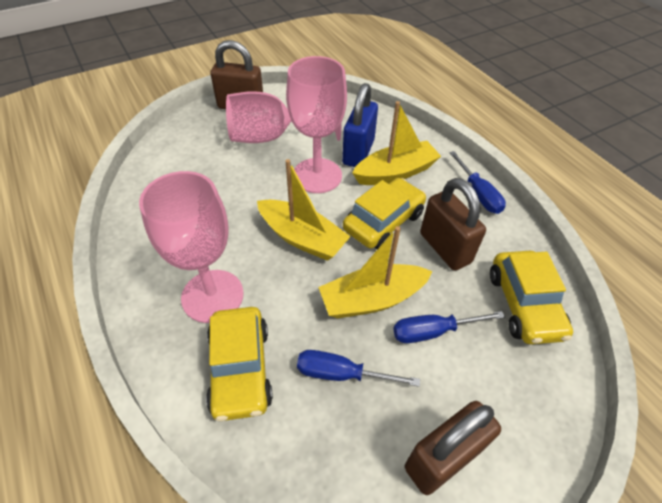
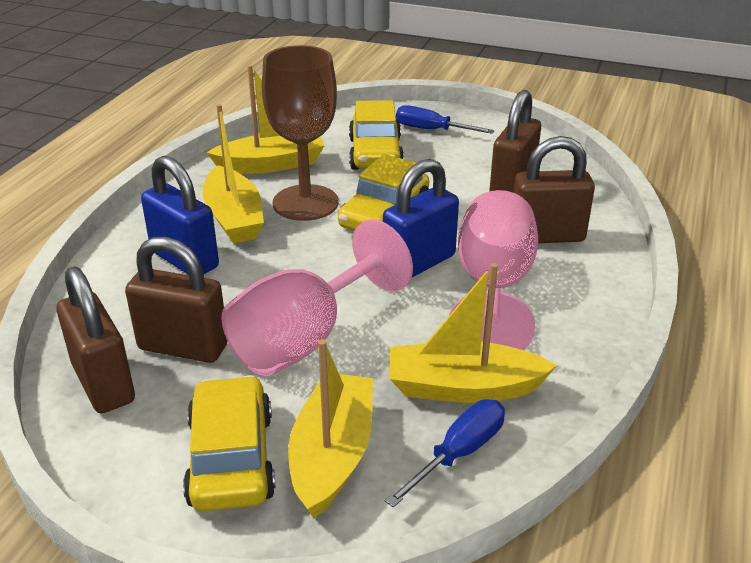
blue padlock: 1 -> 2
blue screwdriver: 3 -> 2
brown goblet: 0 -> 1
brown padlock: 3 -> 4
pink goblet: 3 -> 2
yellow boat: 3 -> 4

